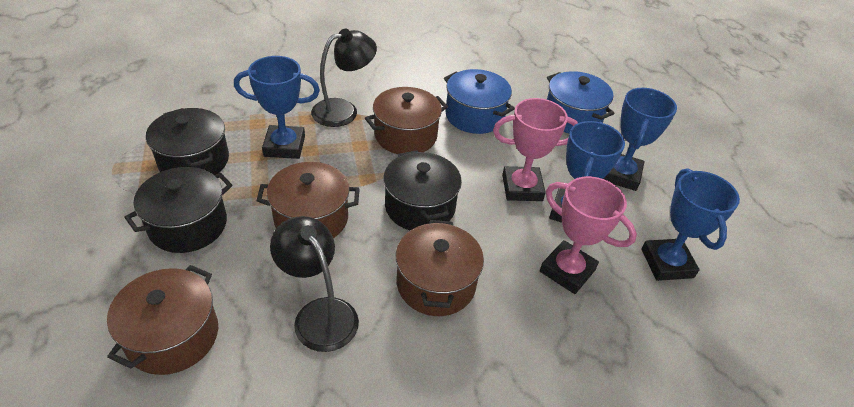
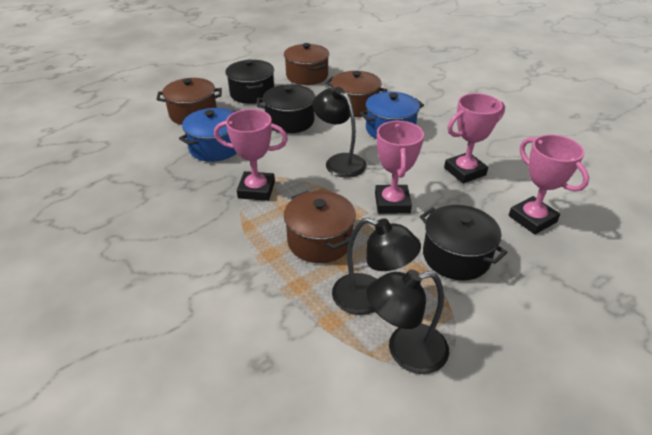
black lamp: 2 -> 3
blue trophy: 4 -> 0
pink trophy: 2 -> 4

